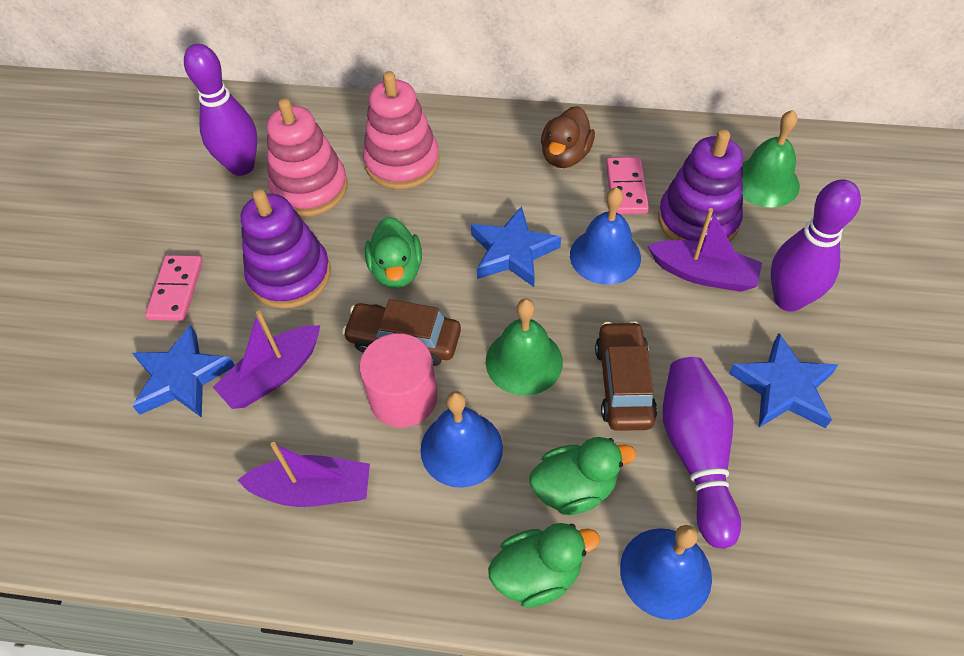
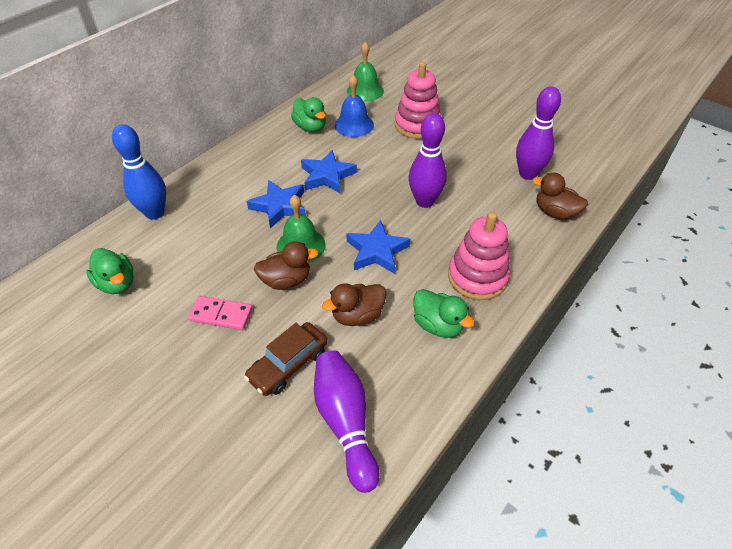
blue bell: 3 -> 1
blue bowling pin: 0 -> 1
brown car: 2 -> 1
brown duck: 1 -> 3
pink cylinder: 1 -> 0
pink domino: 2 -> 1
purple boat: 3 -> 0
purple stacking toy: 2 -> 0

